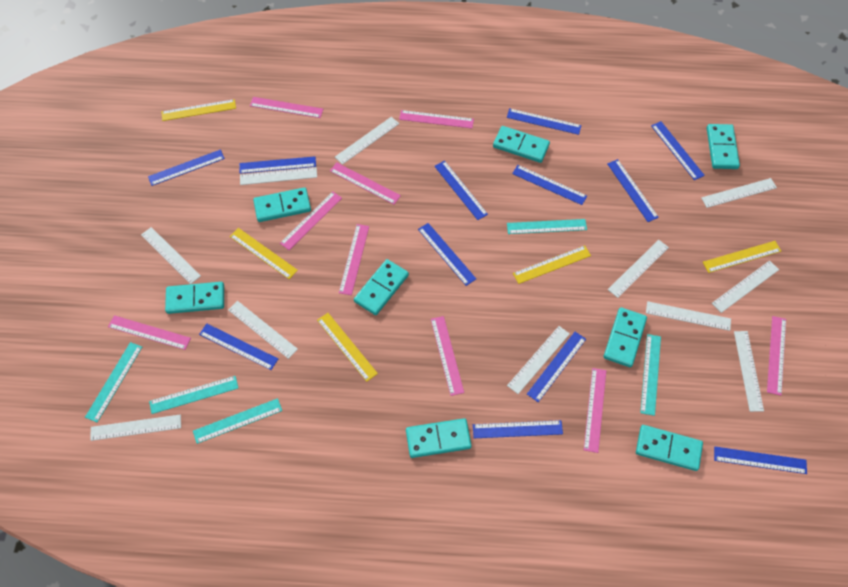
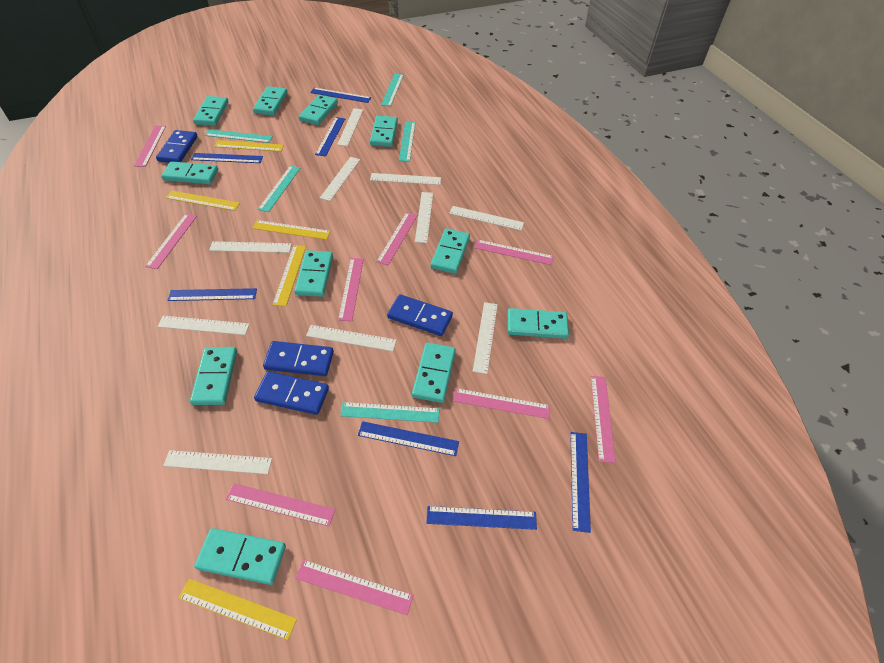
blue domino: 0 -> 4
blue ruler: 12 -> 7
turquoise domino: 8 -> 11
white ruler: 11 -> 10

